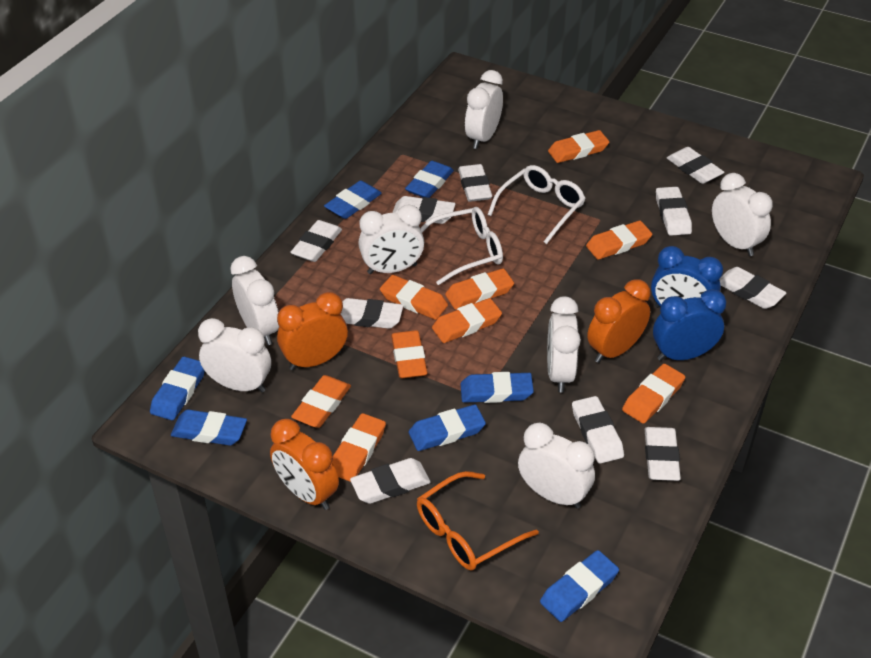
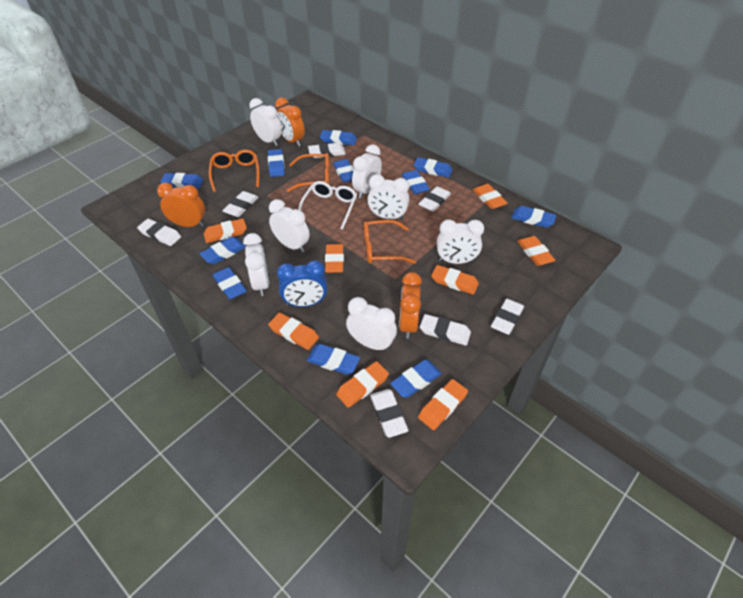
blue clock: 2 -> 1
blue eraser: 7 -> 11
orange eraser: 9 -> 8
orange glasses: 1 -> 3
white eraser: 10 -> 7
white glasses: 2 -> 1

